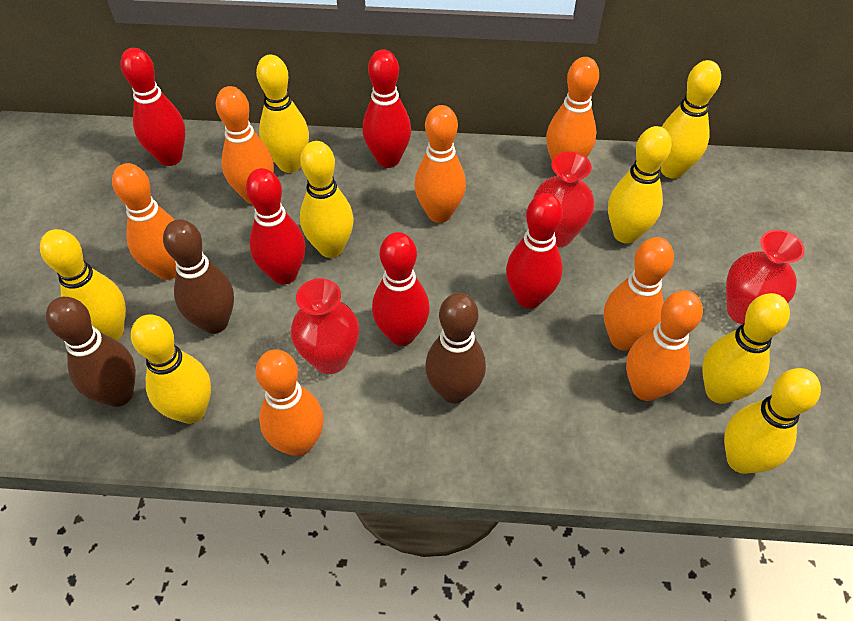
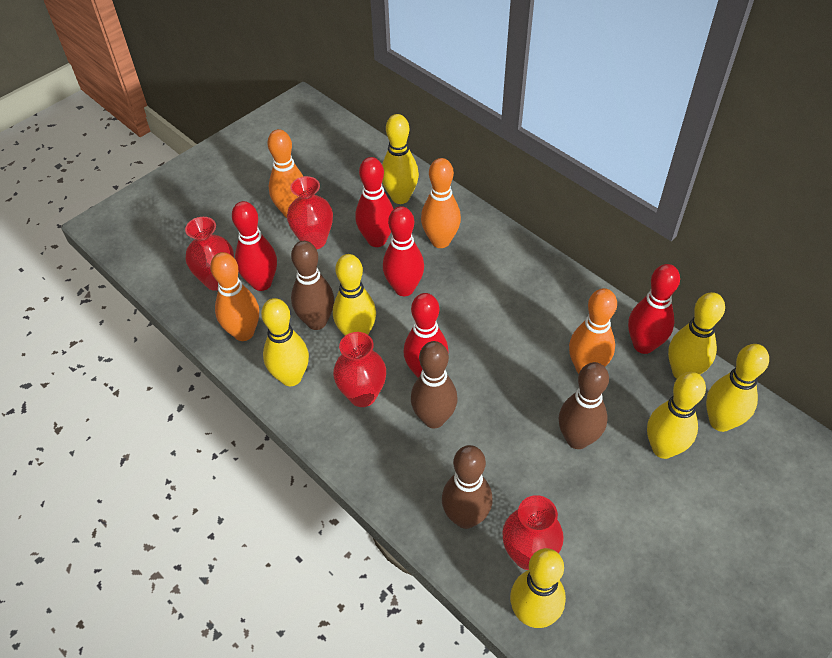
brown bowling pin: 3 -> 4
orange bowling pin: 7 -> 4
red vase: 3 -> 4
yellow bowling pin: 8 -> 7

